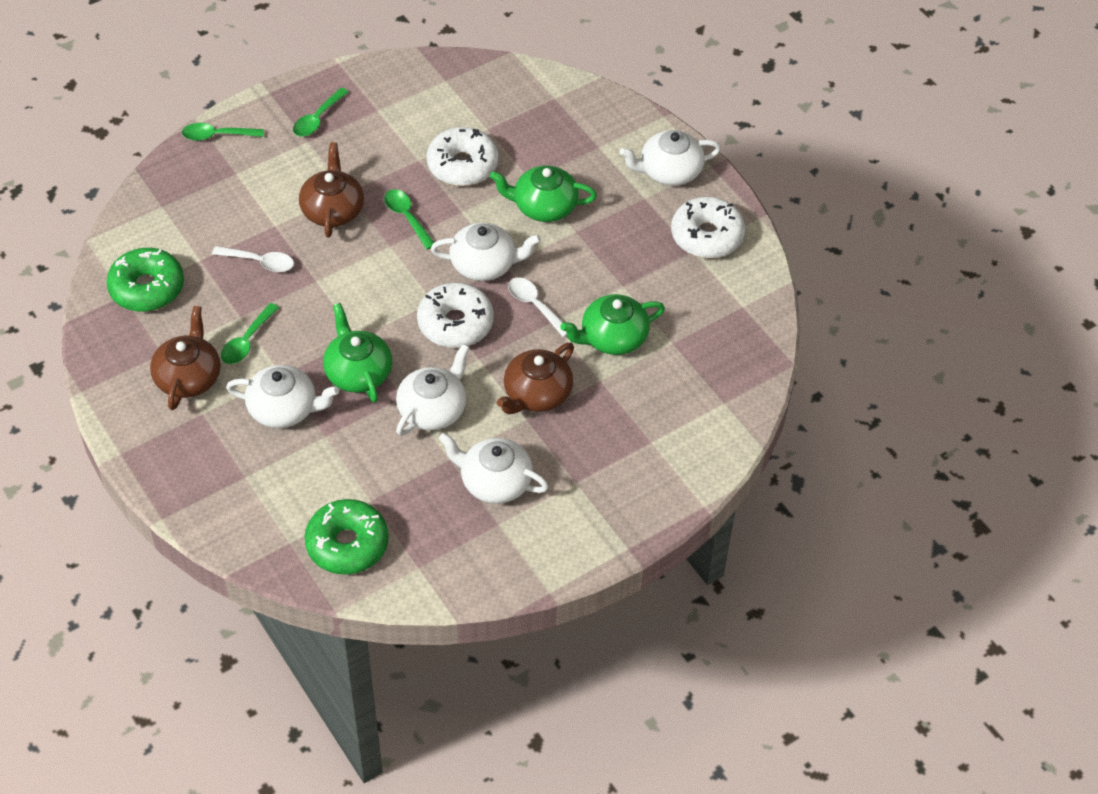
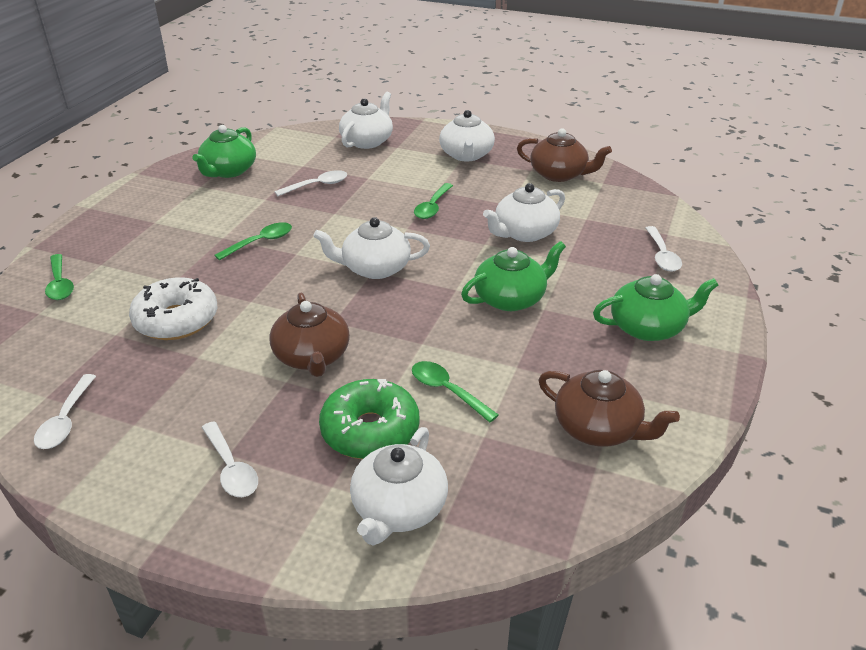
green donut: 2 -> 1
white donut: 3 -> 1
white spoon: 2 -> 4

